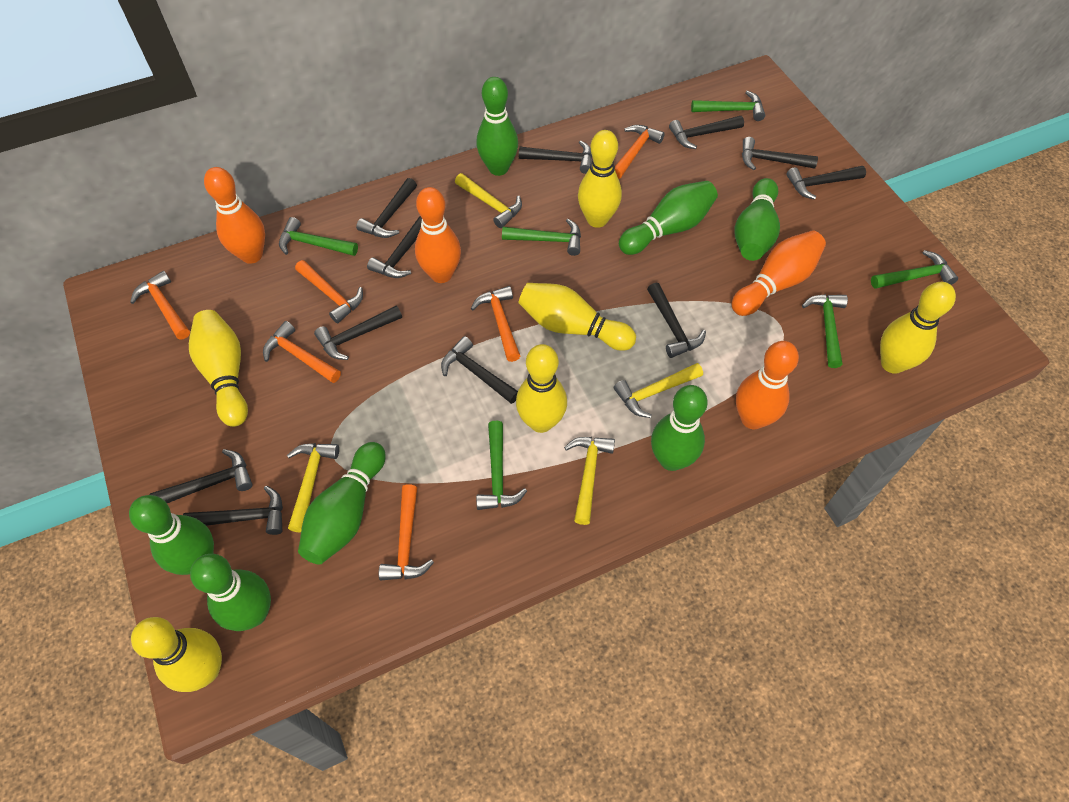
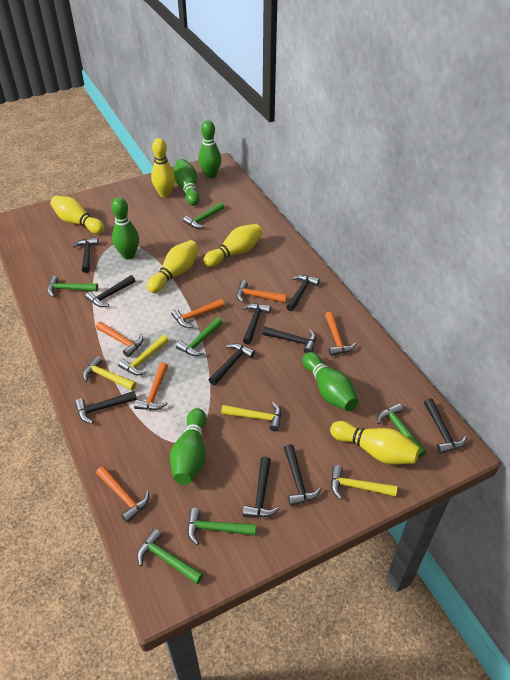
black hammer: 11 -> 10
green bowling pin: 7 -> 5
orange bowling pin: 4 -> 0
yellow bowling pin: 6 -> 5

